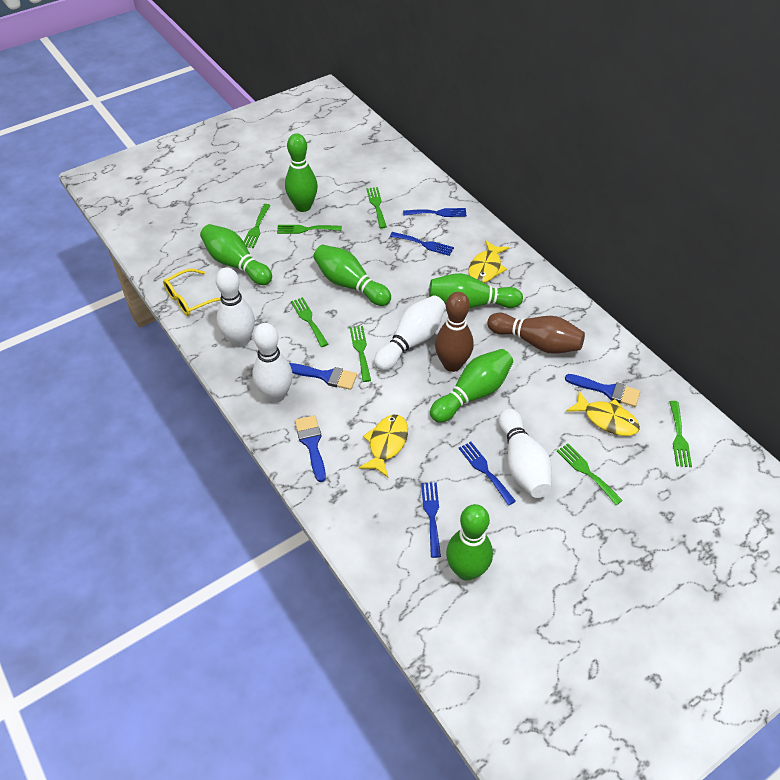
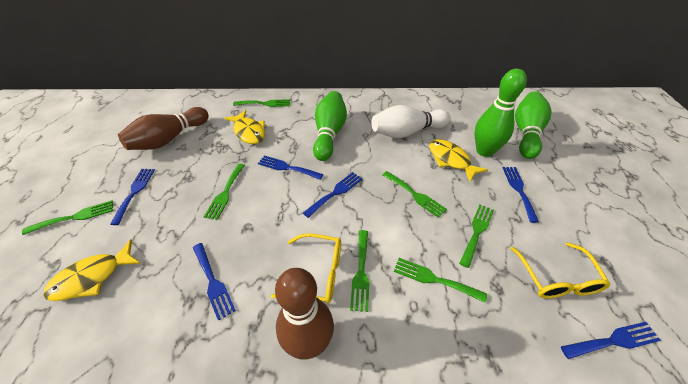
blue brush: 3 -> 0
blue fork: 4 -> 6
green bowling pin: 6 -> 3
white bowling pin: 4 -> 1
yellow glasses: 1 -> 2

